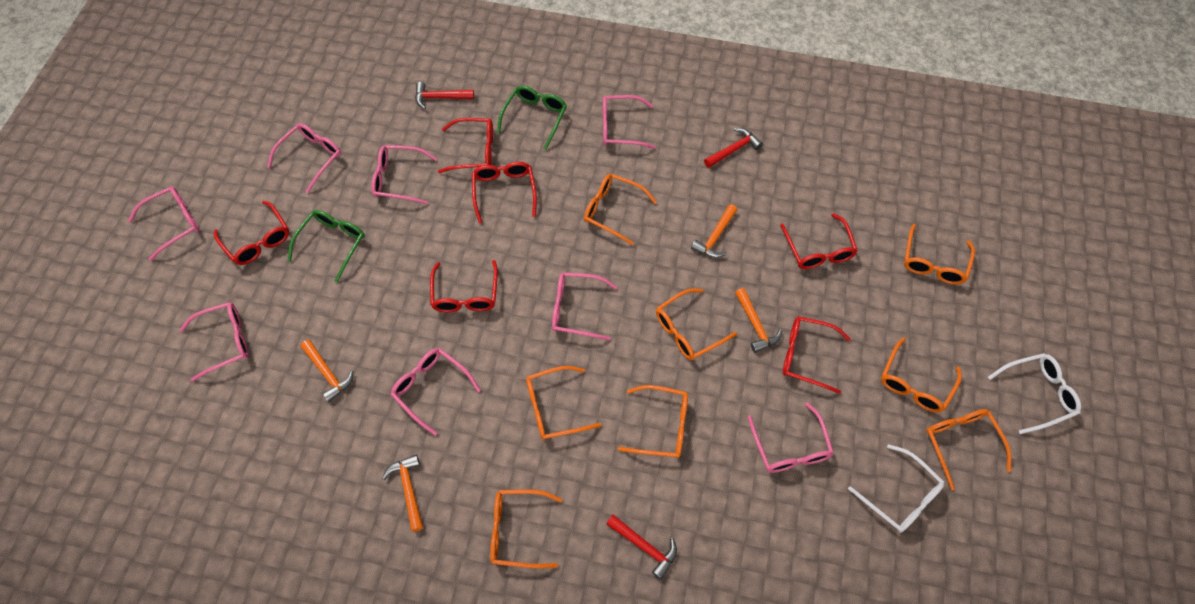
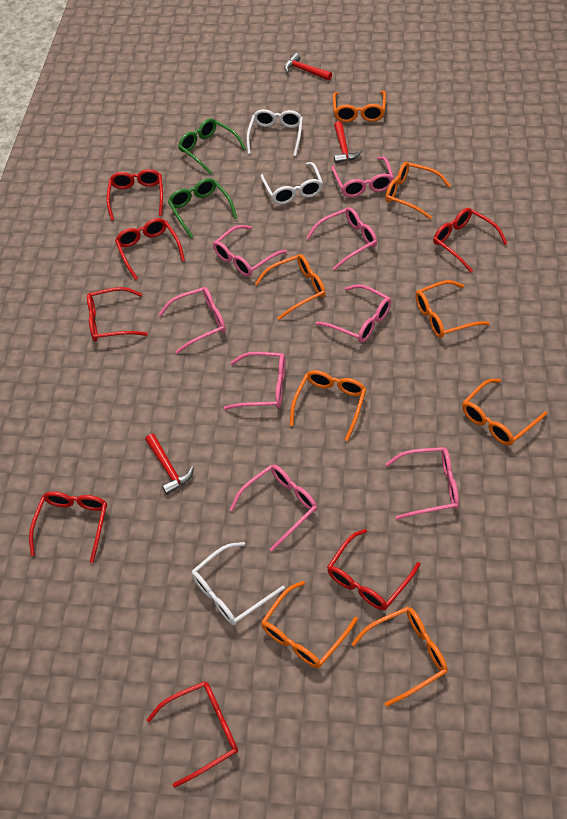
orange hammer: 4 -> 0
red glasses: 6 -> 7
white glasses: 2 -> 3

